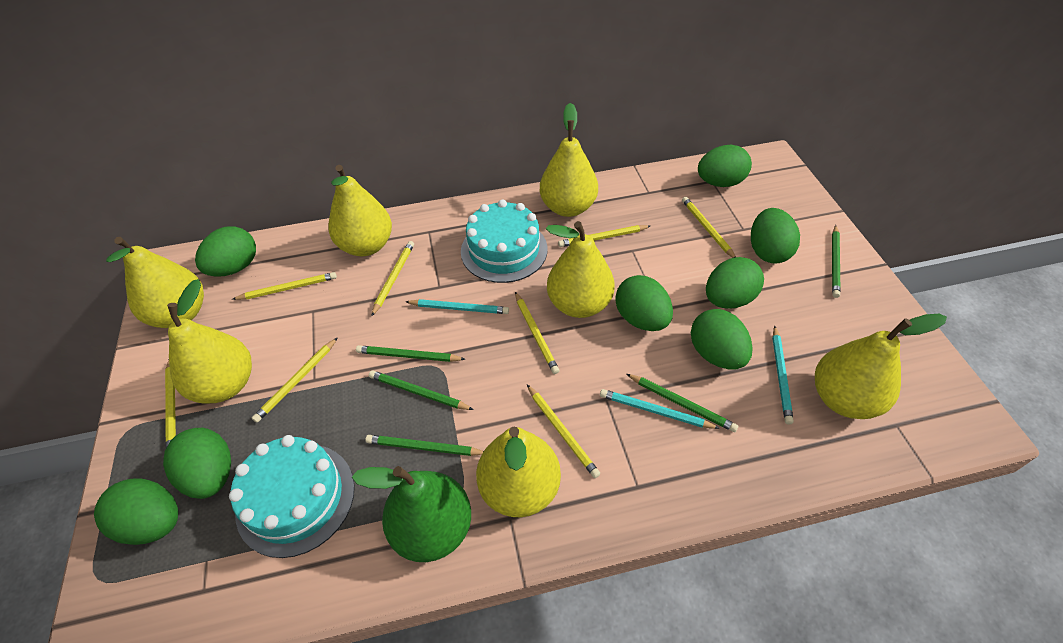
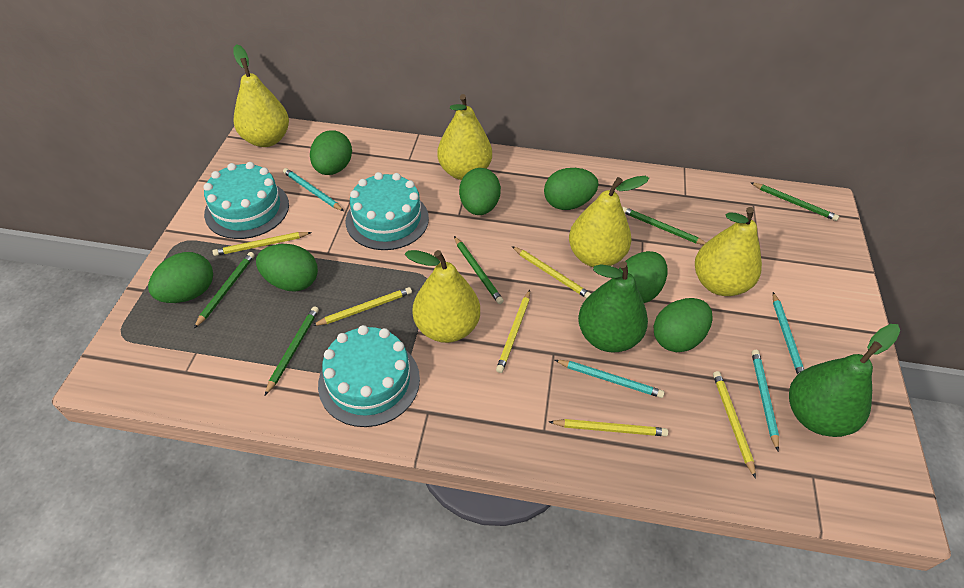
green egg: 8 -> 7
green pear: 1 -> 2
turquoise cake: 2 -> 3
turquoise pencil: 3 -> 4
yellow pear: 7 -> 5
yellow pencil: 8 -> 6

